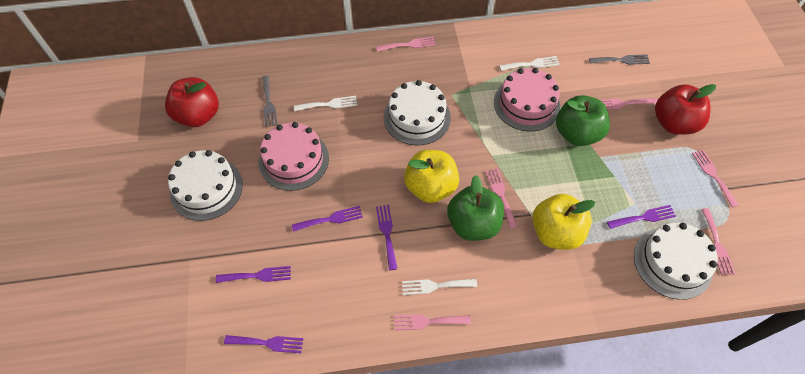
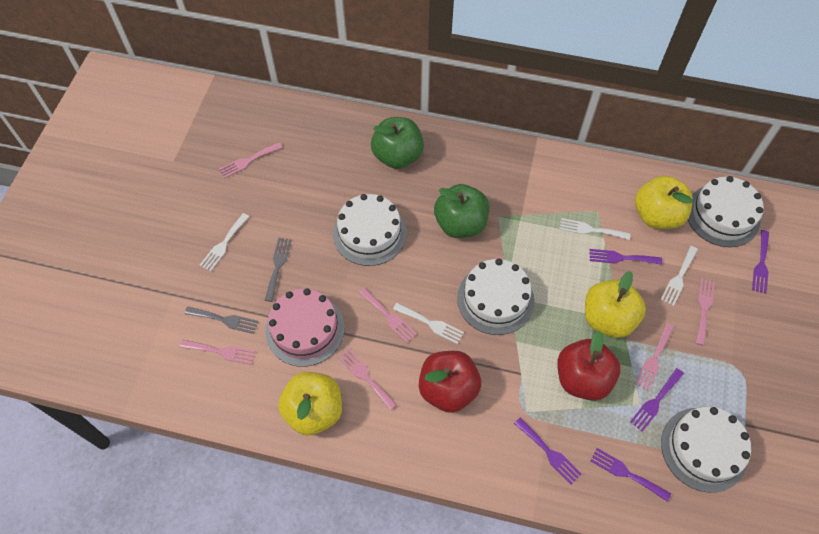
pink cake: 2 -> 1
white cake: 3 -> 4
white fork: 3 -> 4
yellow apple: 2 -> 3

